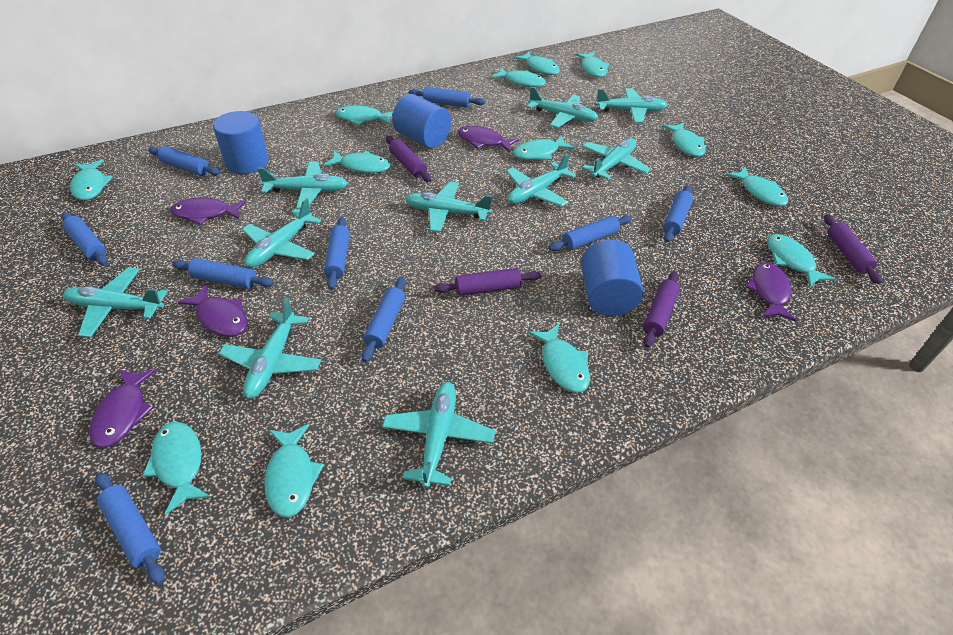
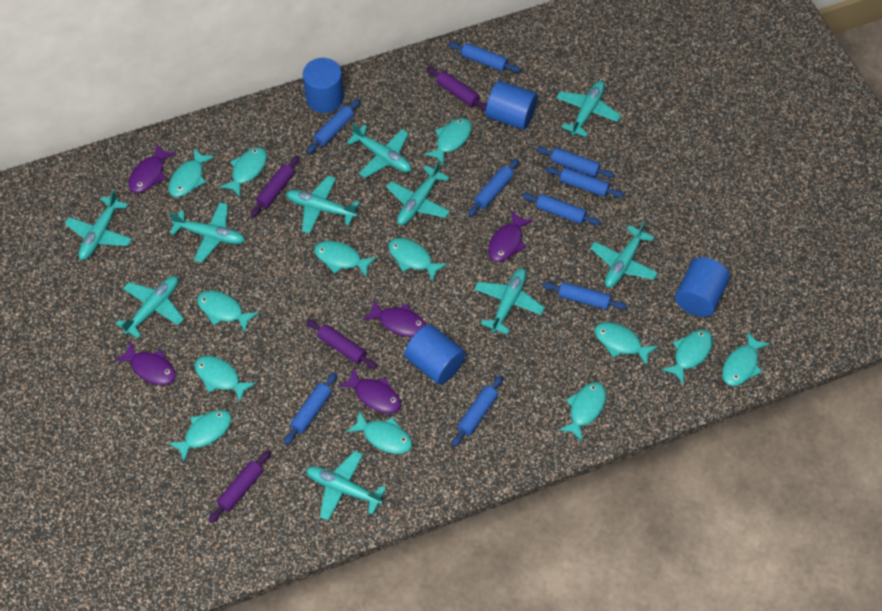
blue cylinder: 3 -> 4

